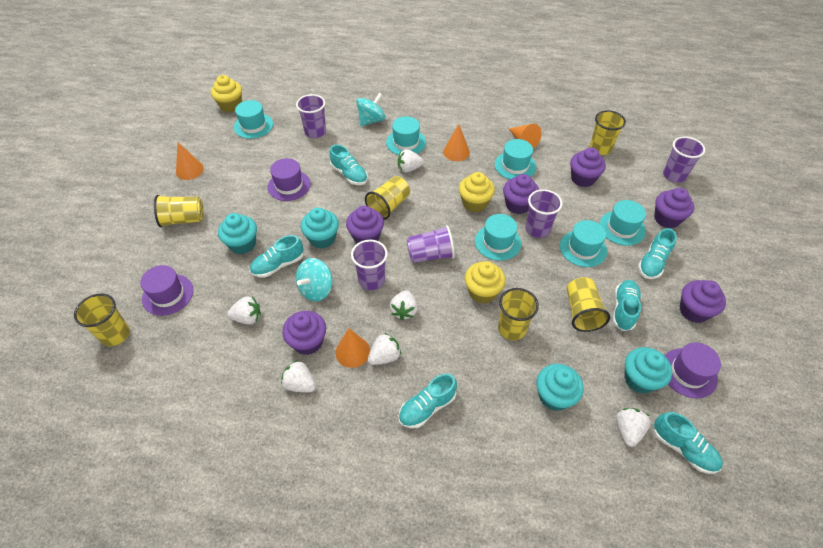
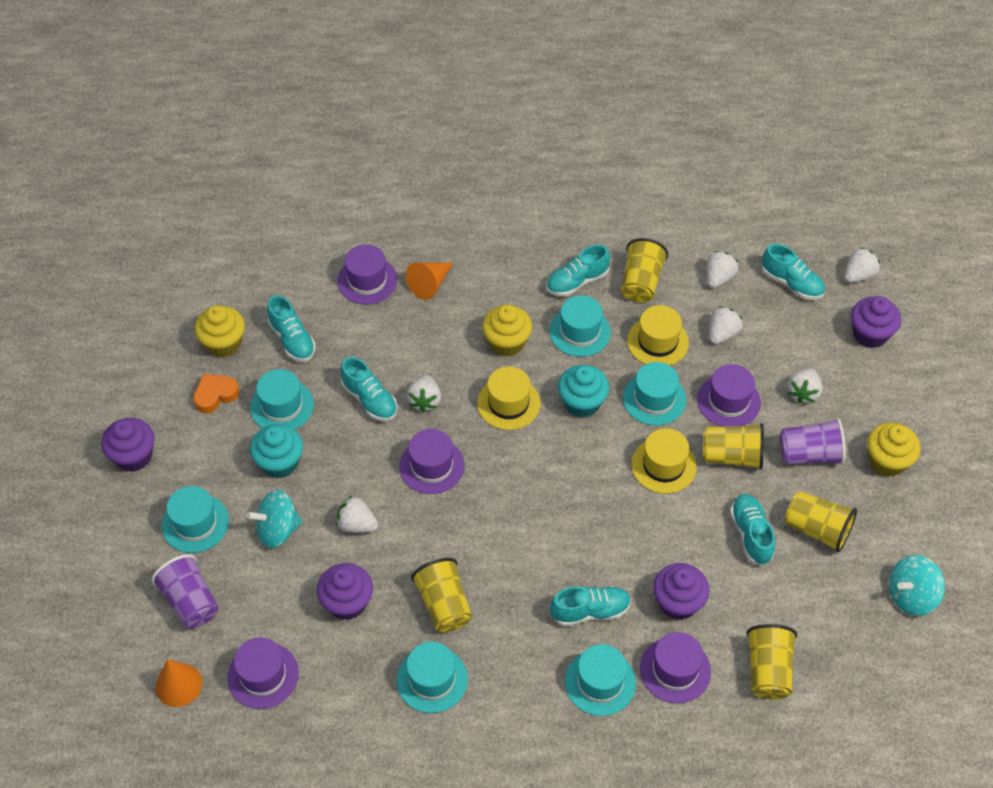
orange cone: 4 -> 2
orange heart: 0 -> 1
purple cup: 5 -> 2
purple cupcake: 6 -> 4
purple hat: 3 -> 5
turquoise cupcake: 4 -> 2
yellow cup: 6 -> 5
yellow hat: 0 -> 3

